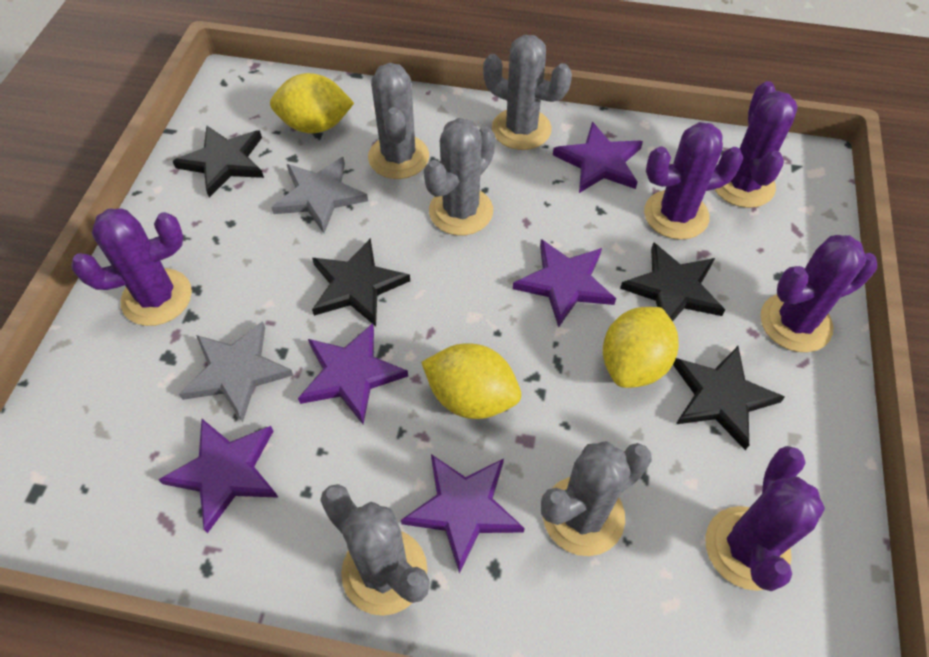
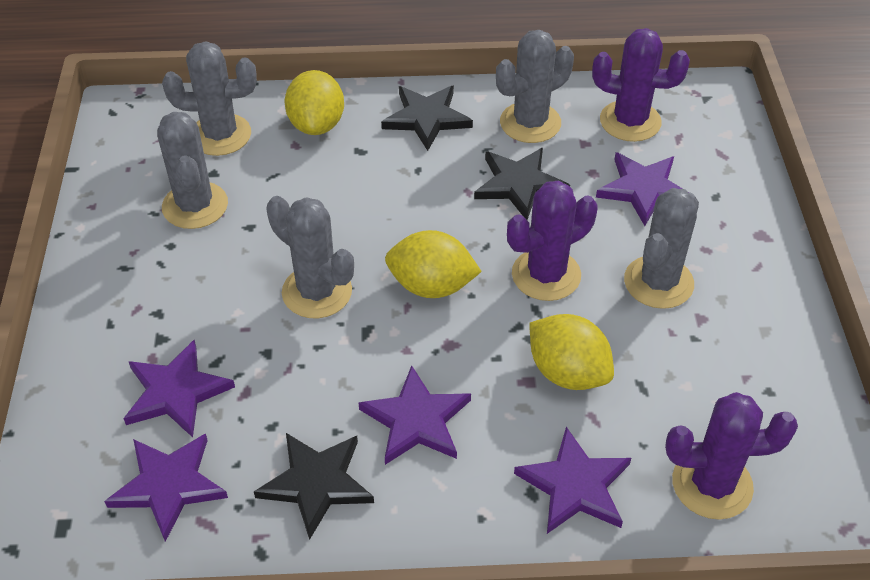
black star: 4 -> 3
grey star: 2 -> 0
purple cactus: 5 -> 3

